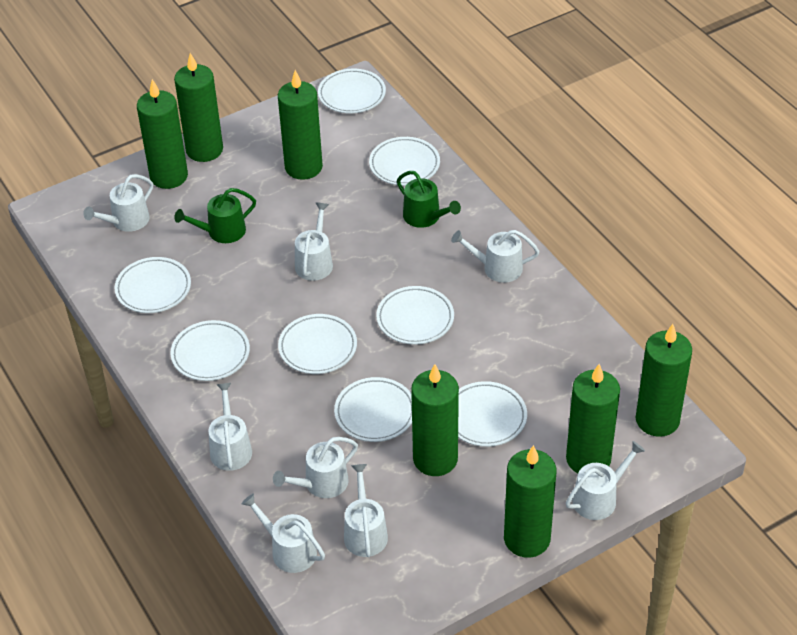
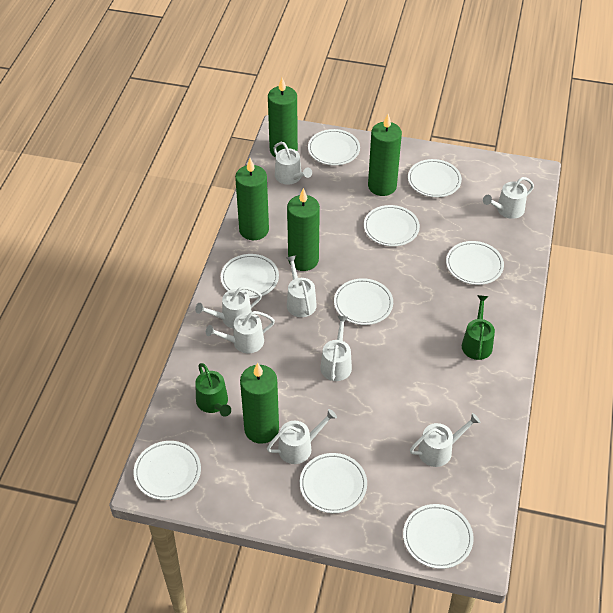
green candle: 7 -> 5
white plate: 8 -> 9

